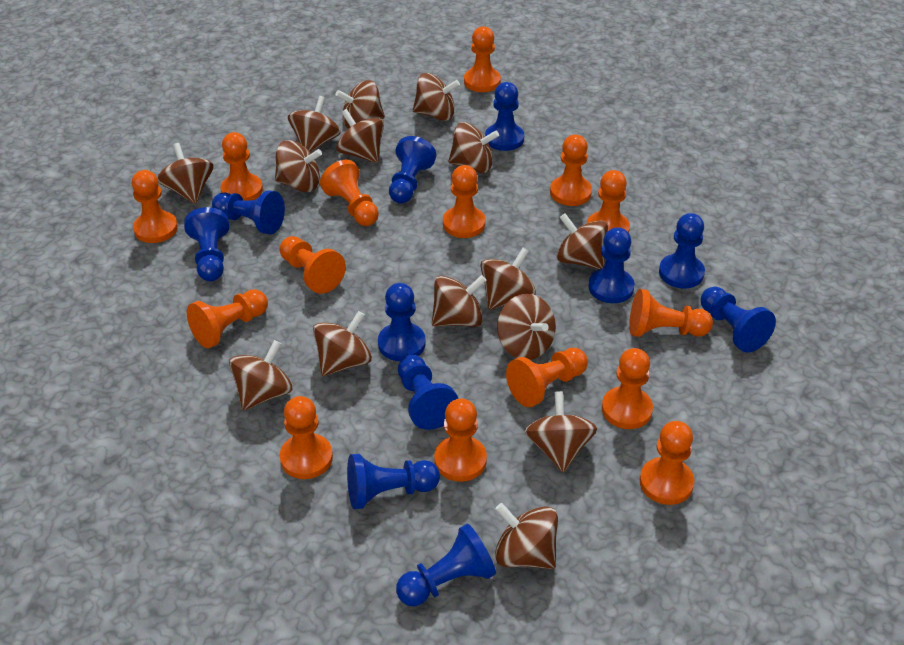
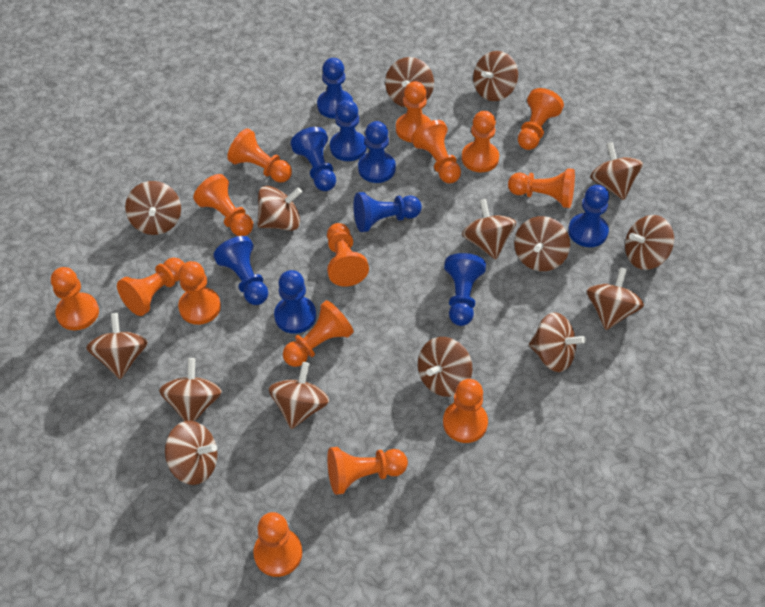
blue pawn: 11 -> 9

